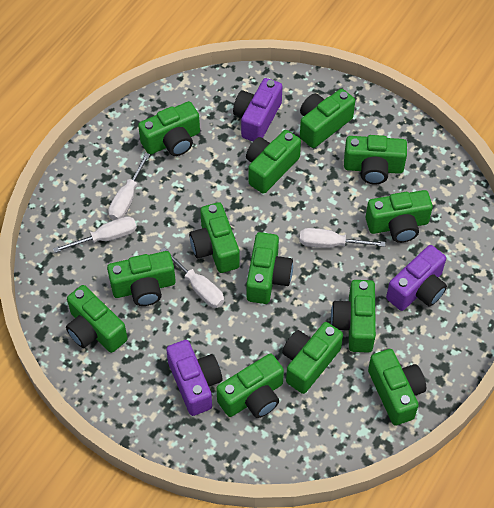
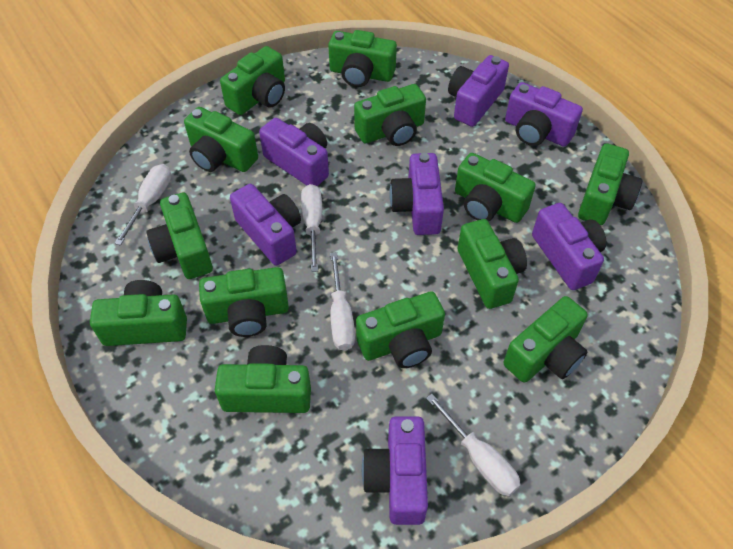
purple camera: 3 -> 7

